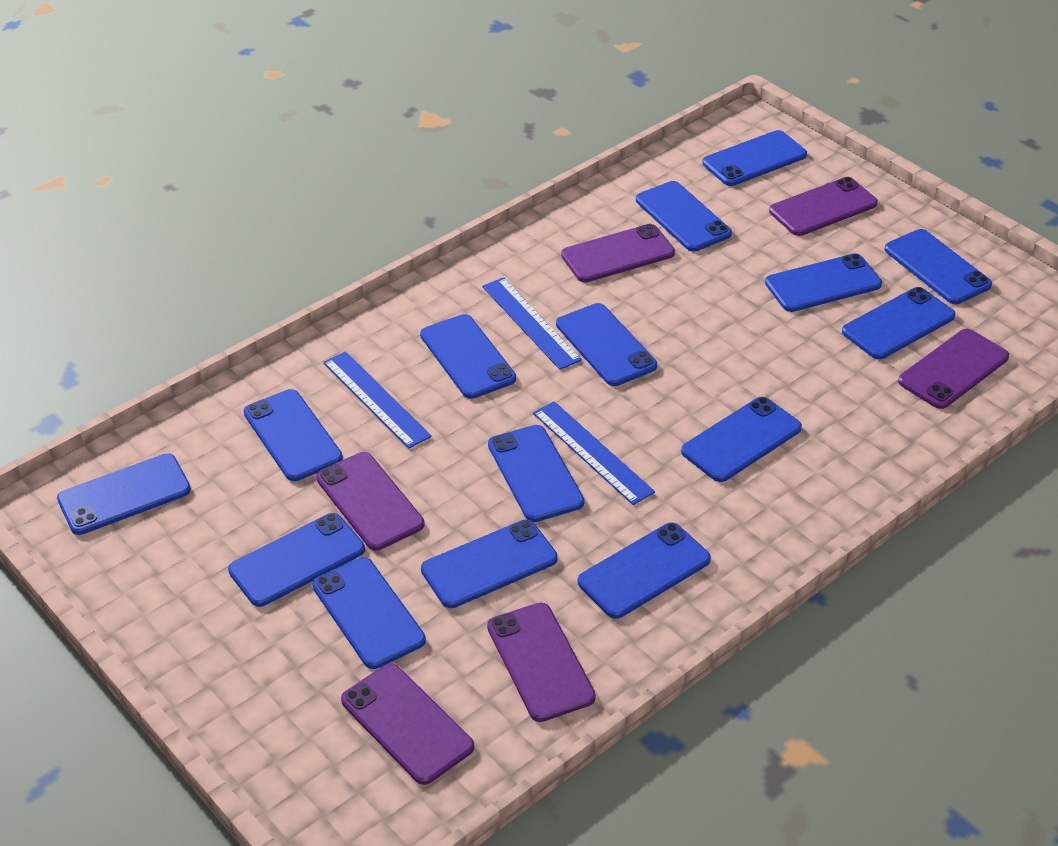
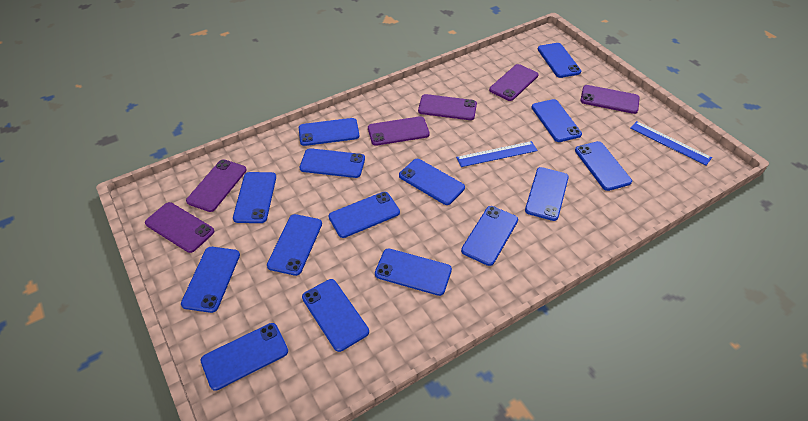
blue ruler: 3 -> 2

